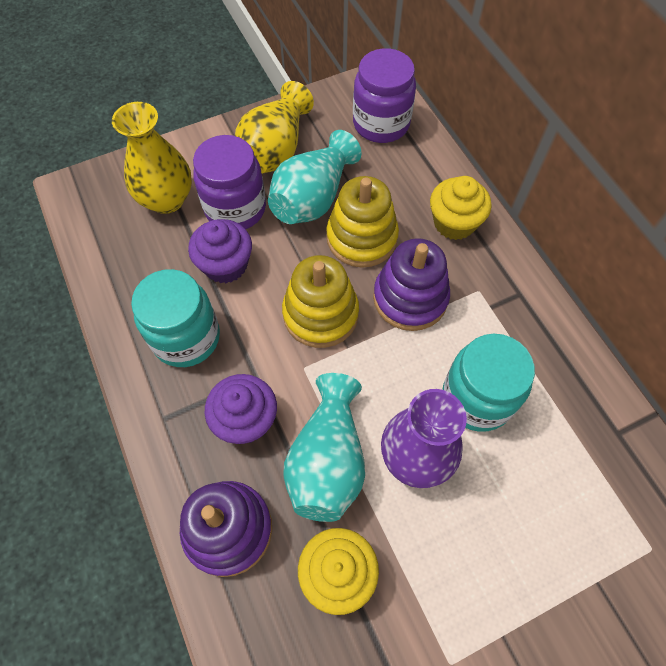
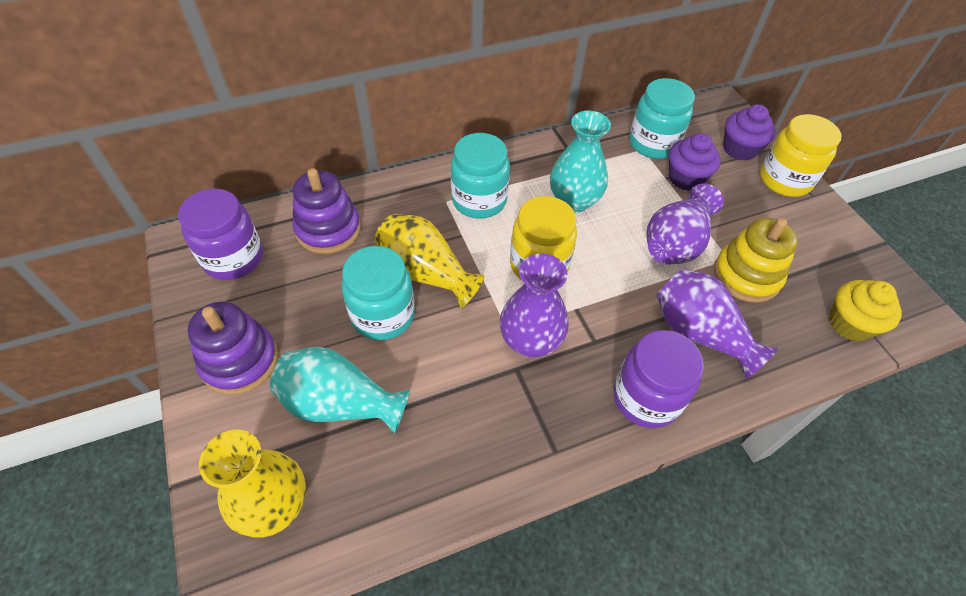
purple vase: 1 -> 3
turquoise jar: 2 -> 3
yellow cupcake: 2 -> 1
yellow jar: 0 -> 2
yellow stacking toy: 2 -> 1

